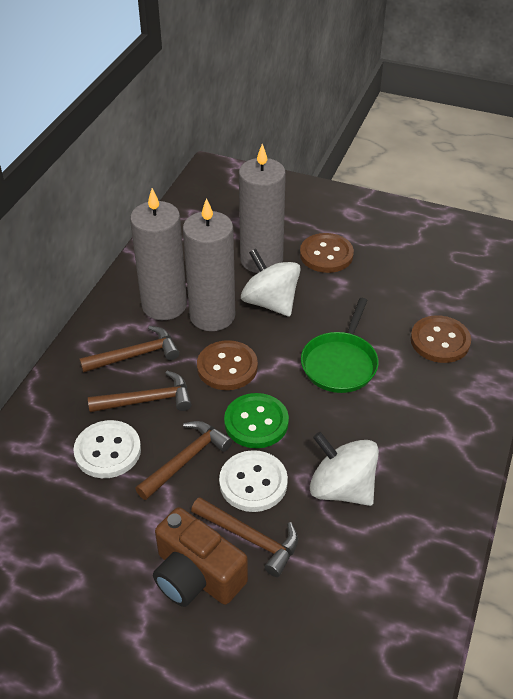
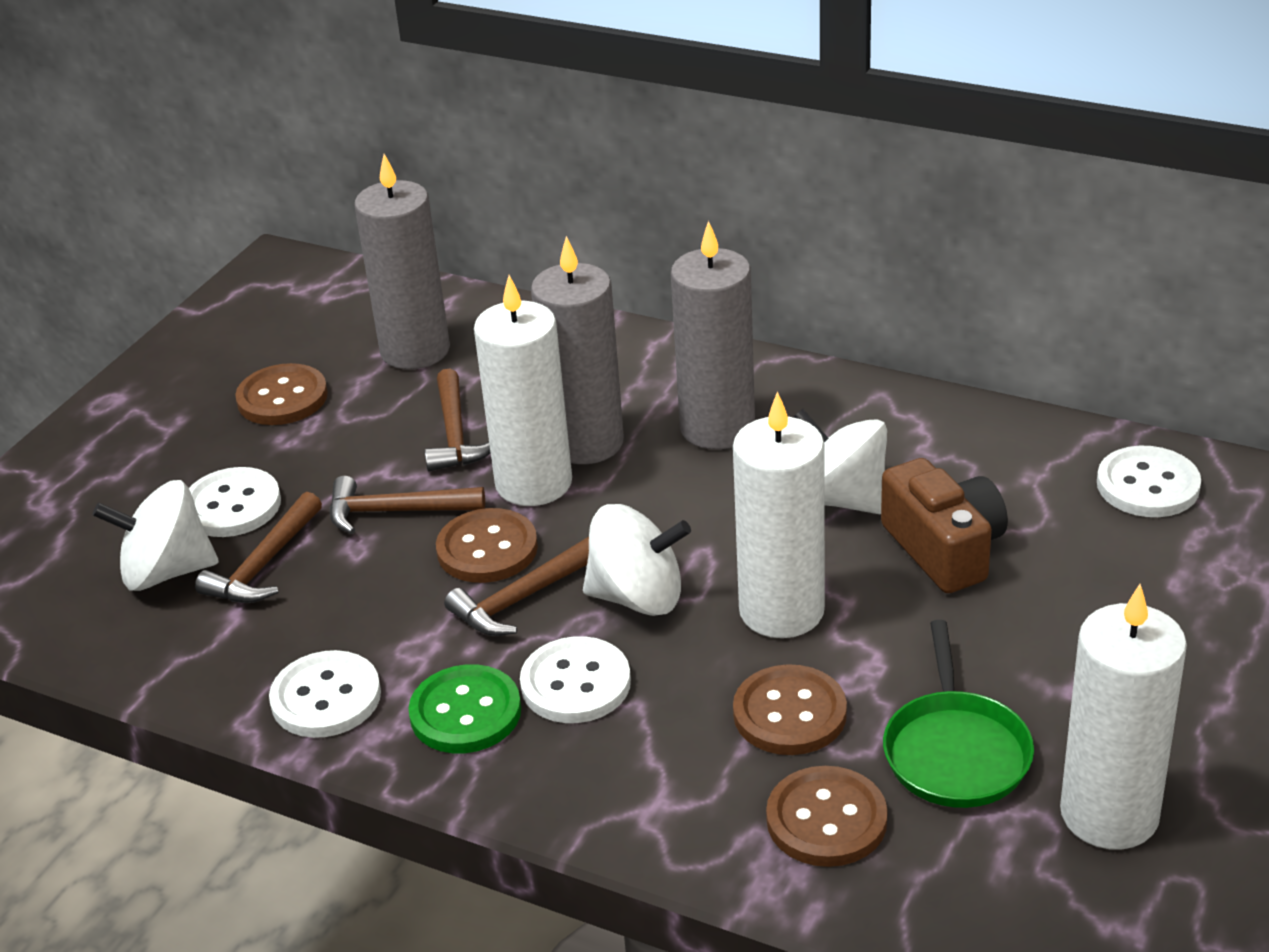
brown button: 3 -> 4
white button: 2 -> 4
white candle: 0 -> 3
white spinning top: 2 -> 3

